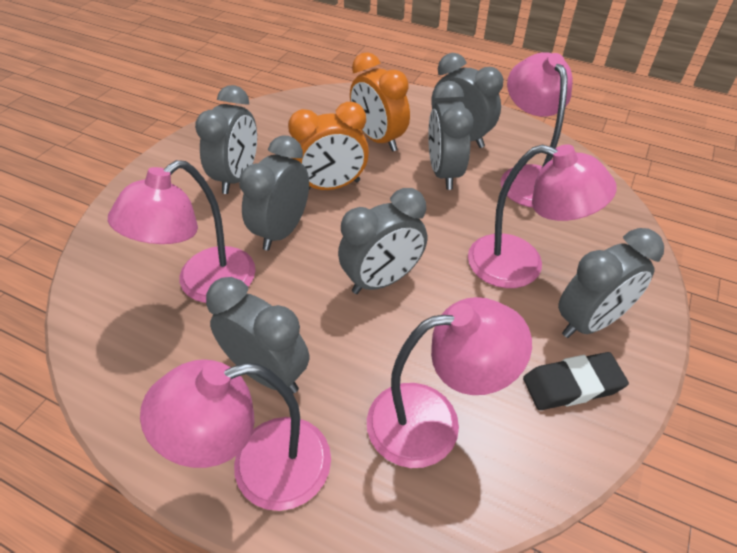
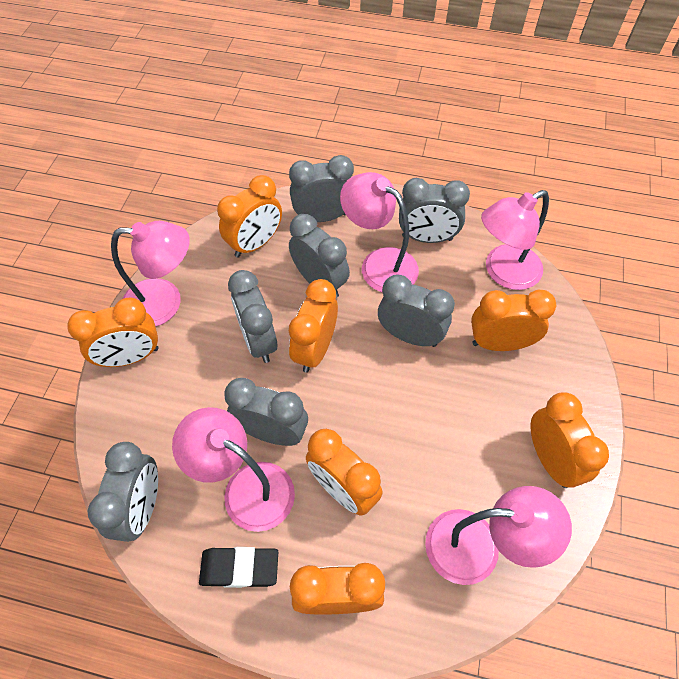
orange clock: 2 -> 7

